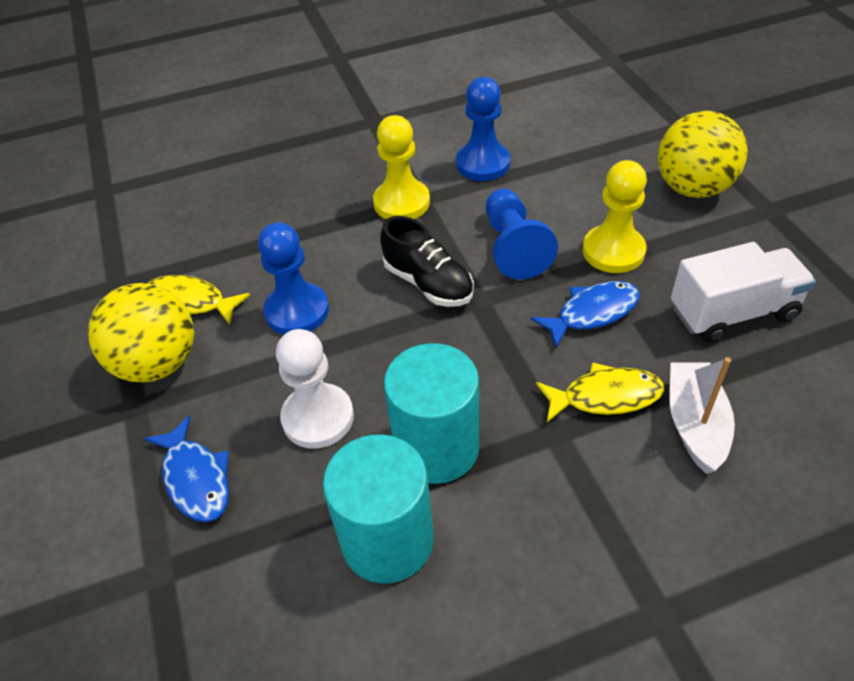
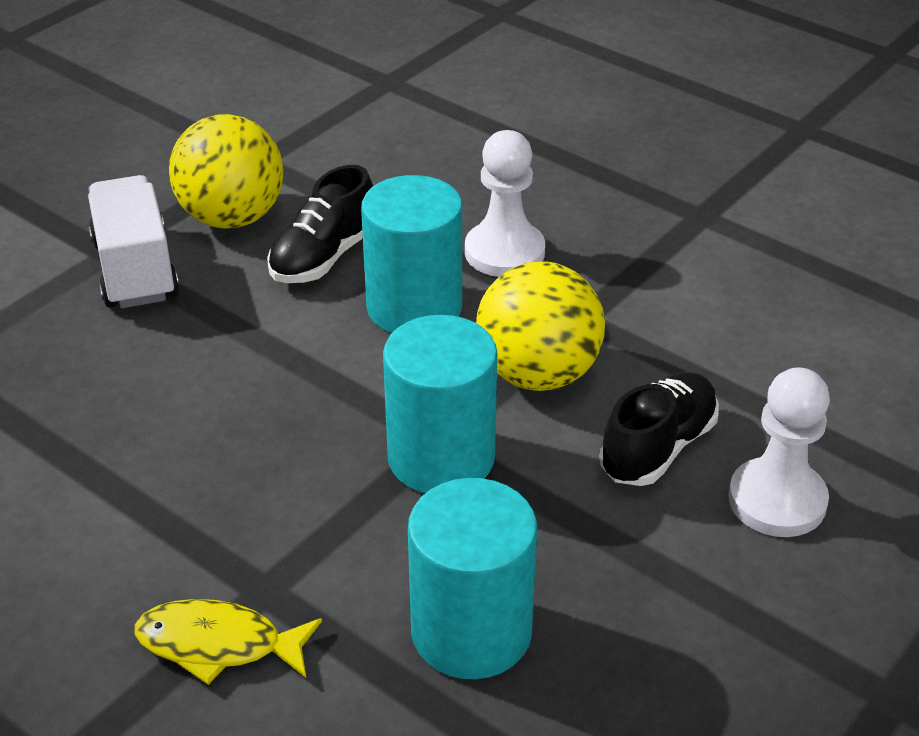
black shoe: 1 -> 2
blue fish: 2 -> 0
blue pawn: 3 -> 0
turquoise cylinder: 2 -> 3
white boat: 1 -> 0
white pawn: 1 -> 2
yellow fish: 2 -> 1
yellow pawn: 2 -> 0

